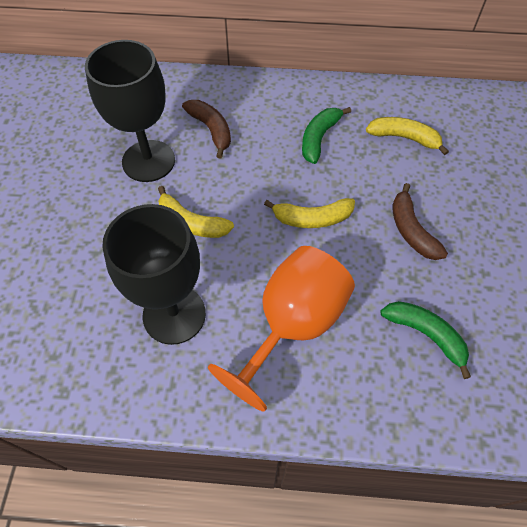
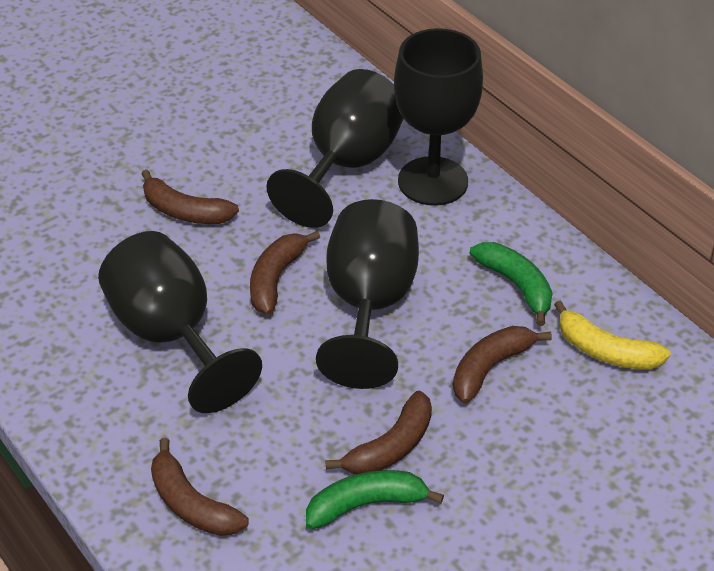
black goblet: 2 -> 4
brown banana: 2 -> 5
orange goblet: 1 -> 0
yellow banana: 3 -> 1

